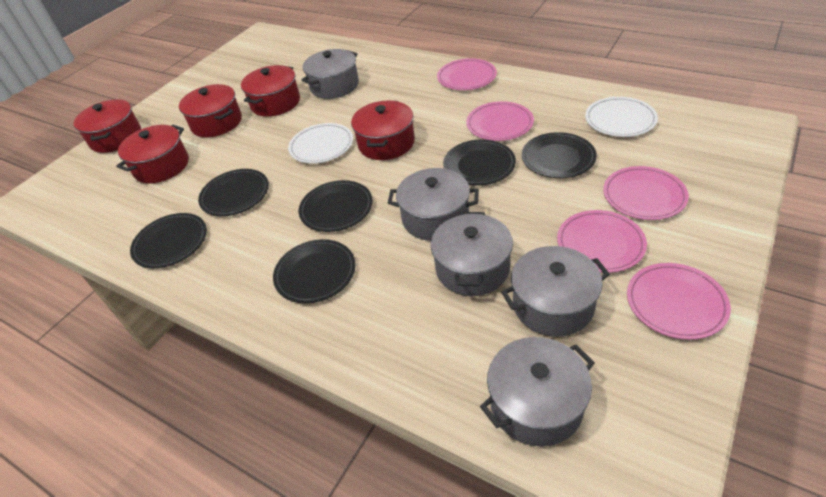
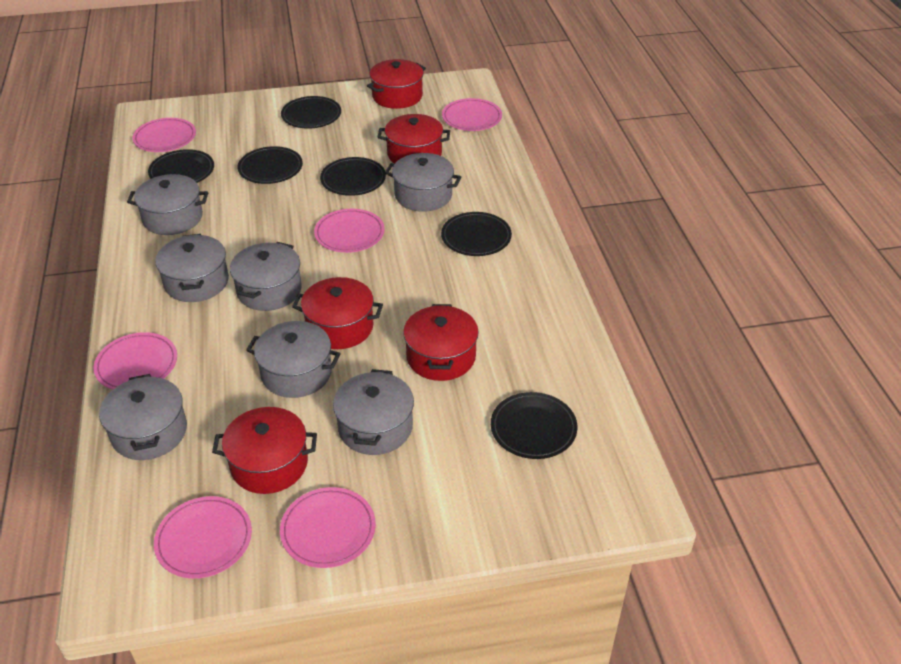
grey pot: 5 -> 7
pink plate: 5 -> 6
white plate: 2 -> 0

